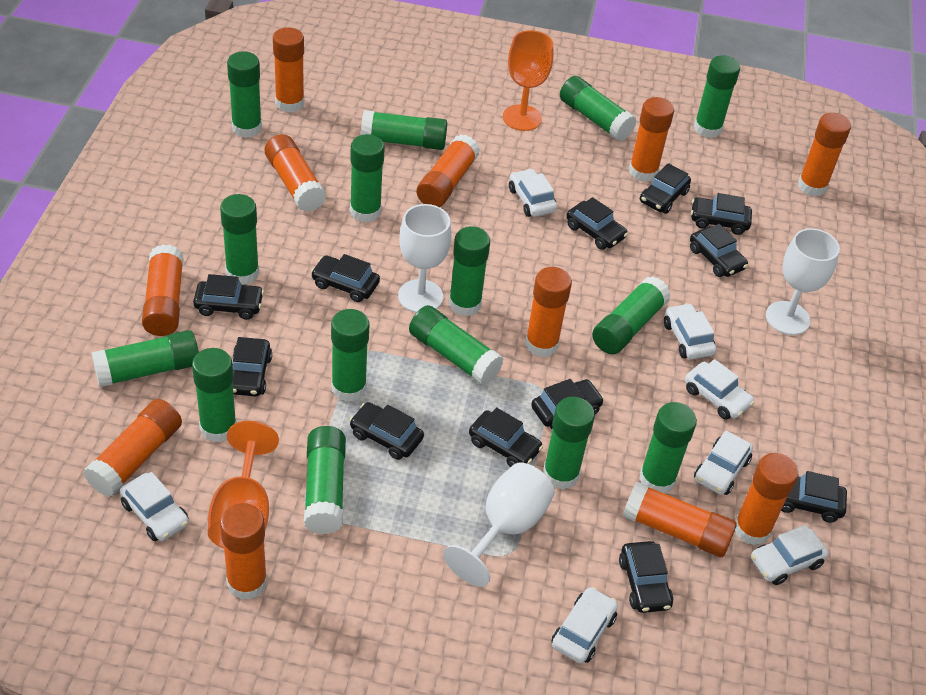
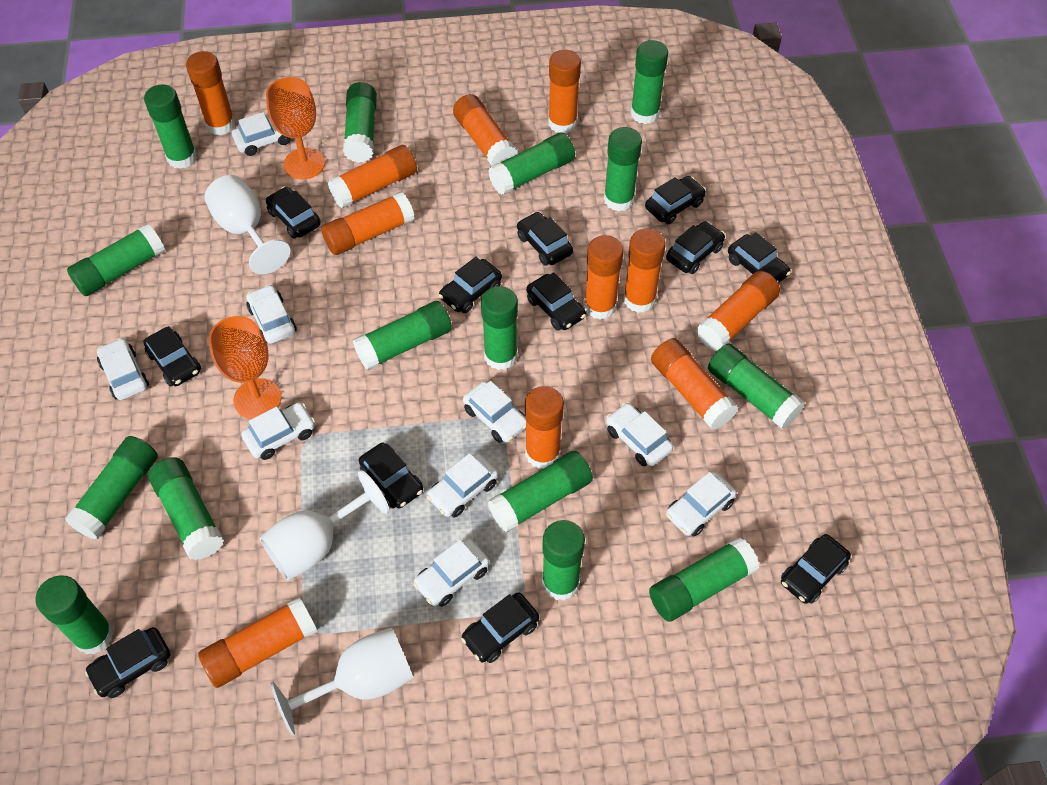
white car: 7 -> 9

